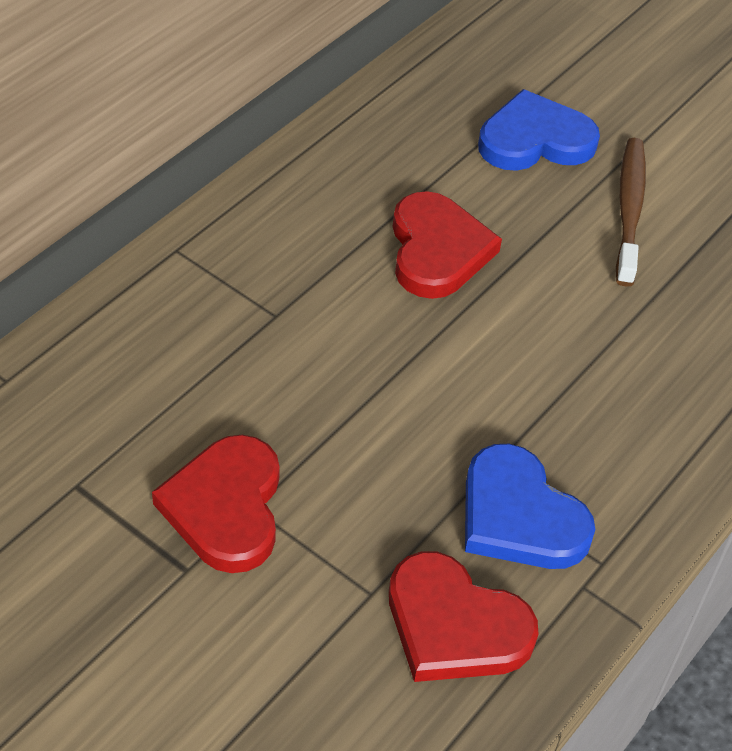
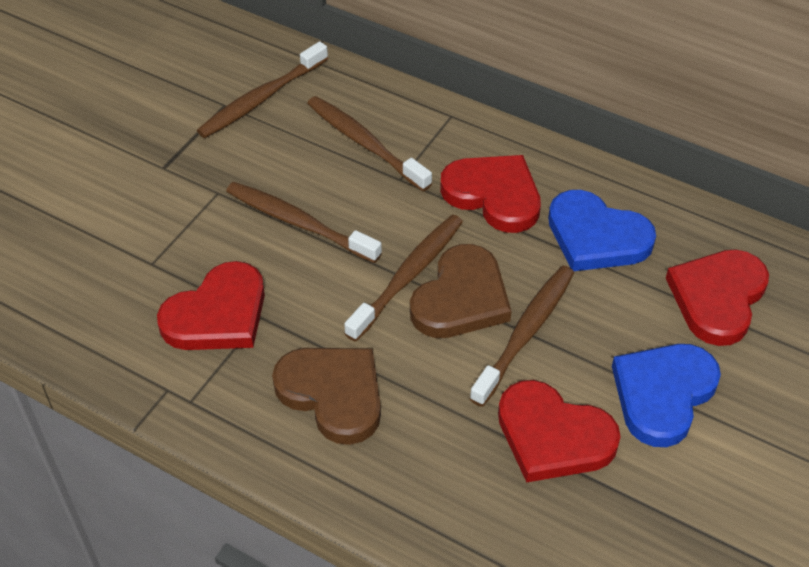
brown heart: 0 -> 2
brown toothbrush: 1 -> 5
red heart: 3 -> 4

